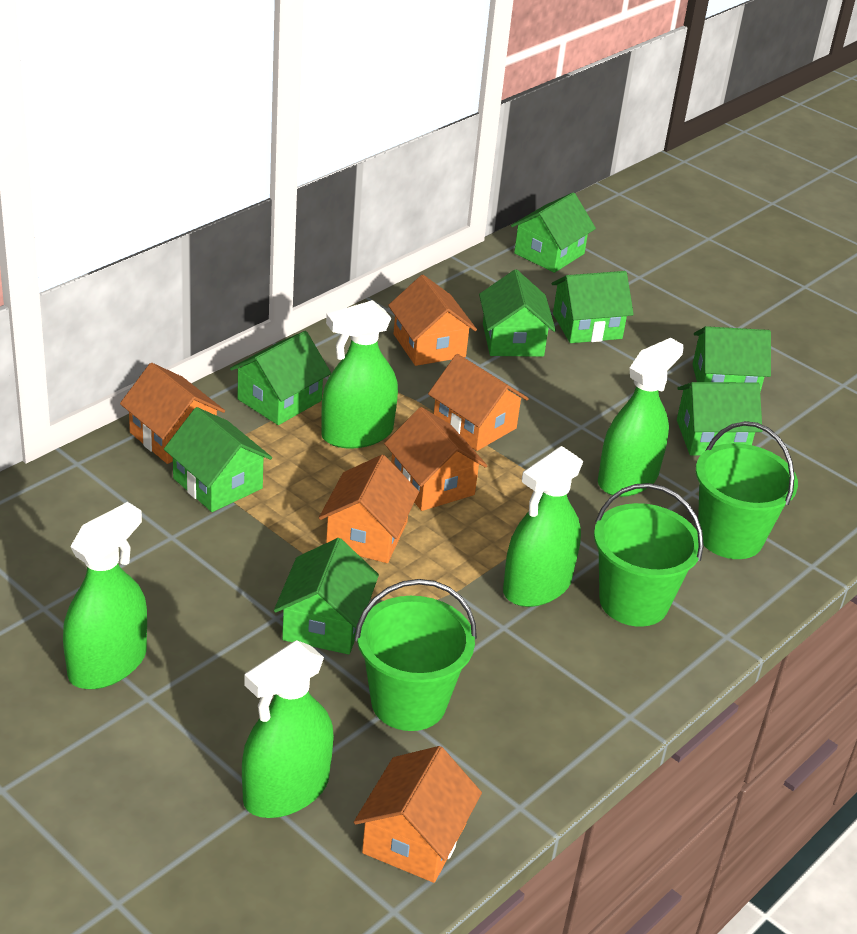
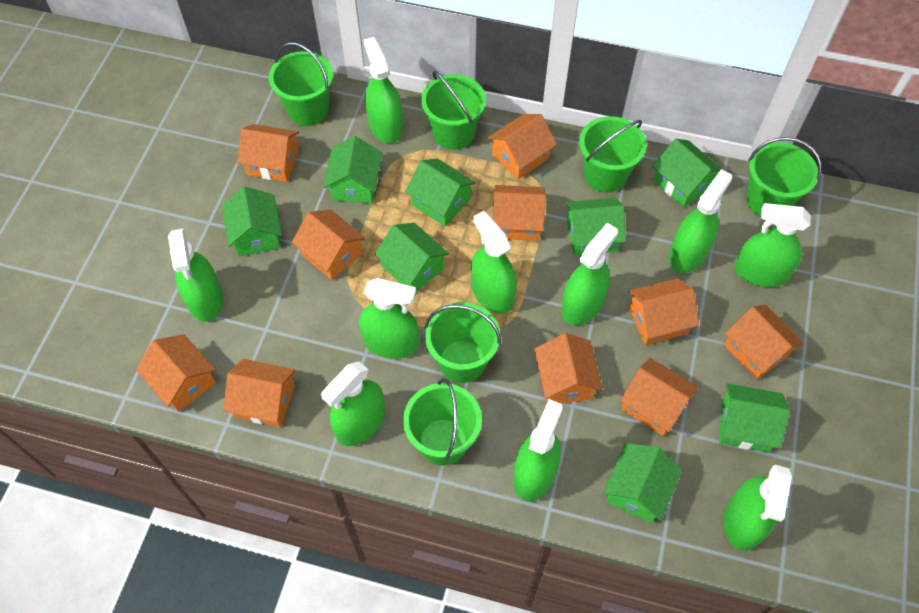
green bucket: 3 -> 6
green spray bottle: 5 -> 10
orange house: 6 -> 10

